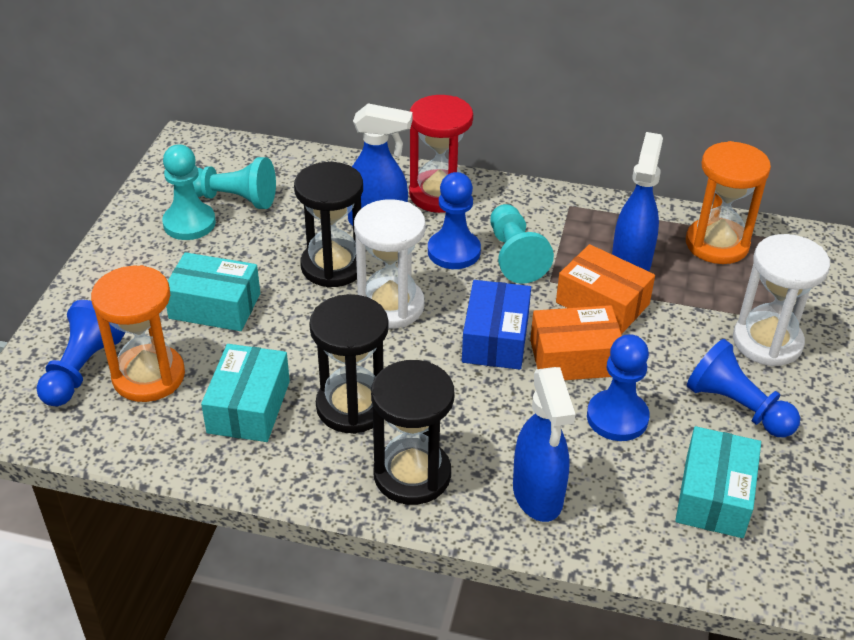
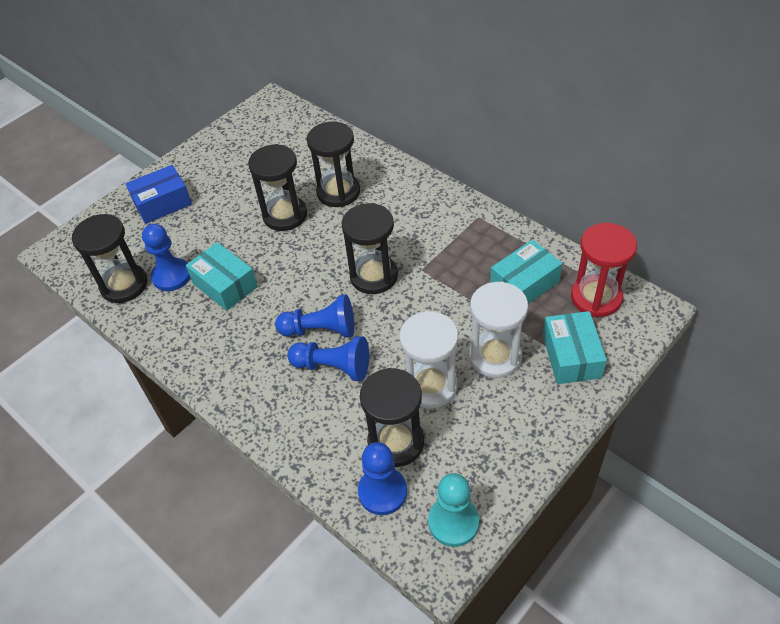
black hourglass: 3 -> 5
blue spray bottle: 3 -> 0
orange box: 2 -> 0
orange hourglass: 2 -> 0
turquoise pawn: 3 -> 1

